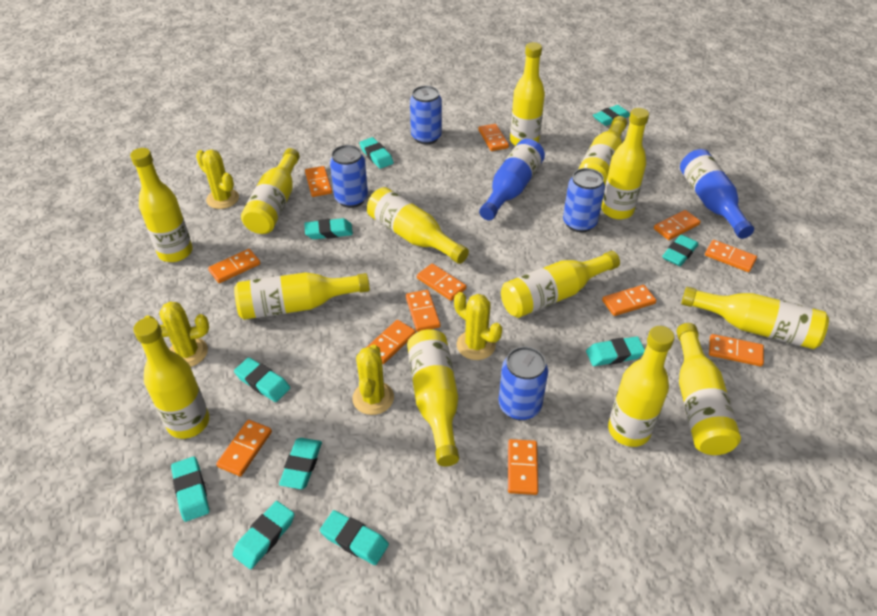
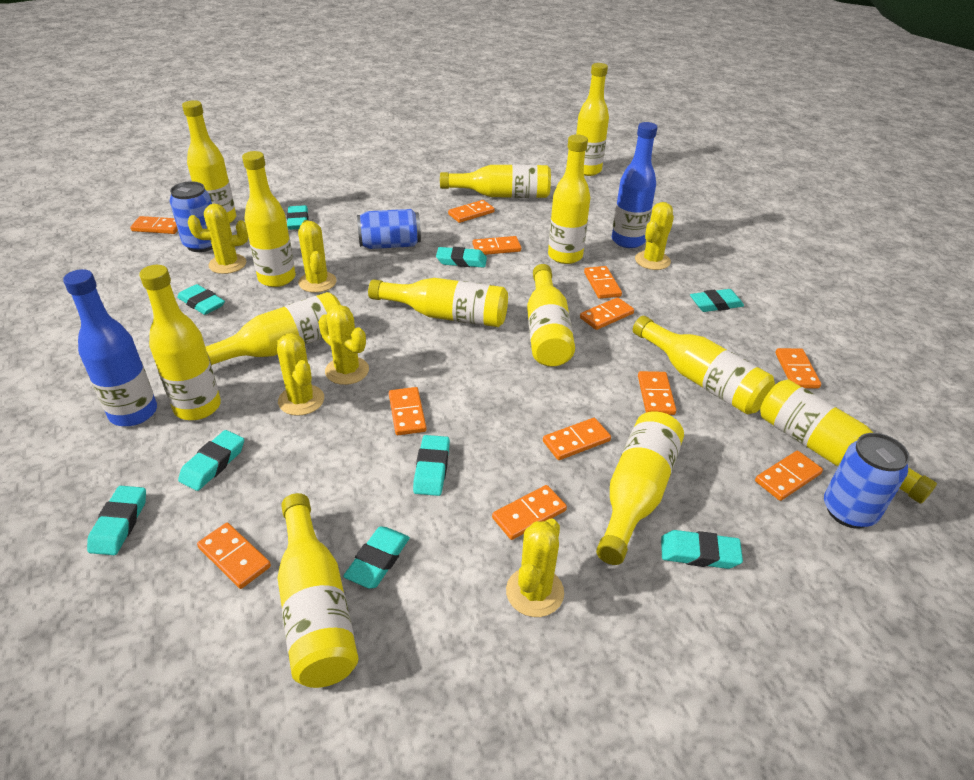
blue can: 4 -> 3
turquoise eraser: 10 -> 9
yellow cactus: 4 -> 6

